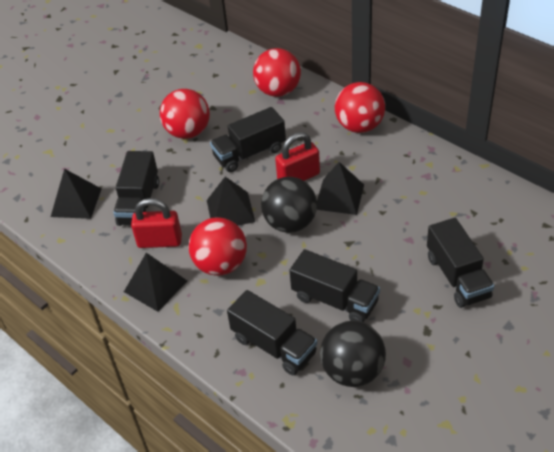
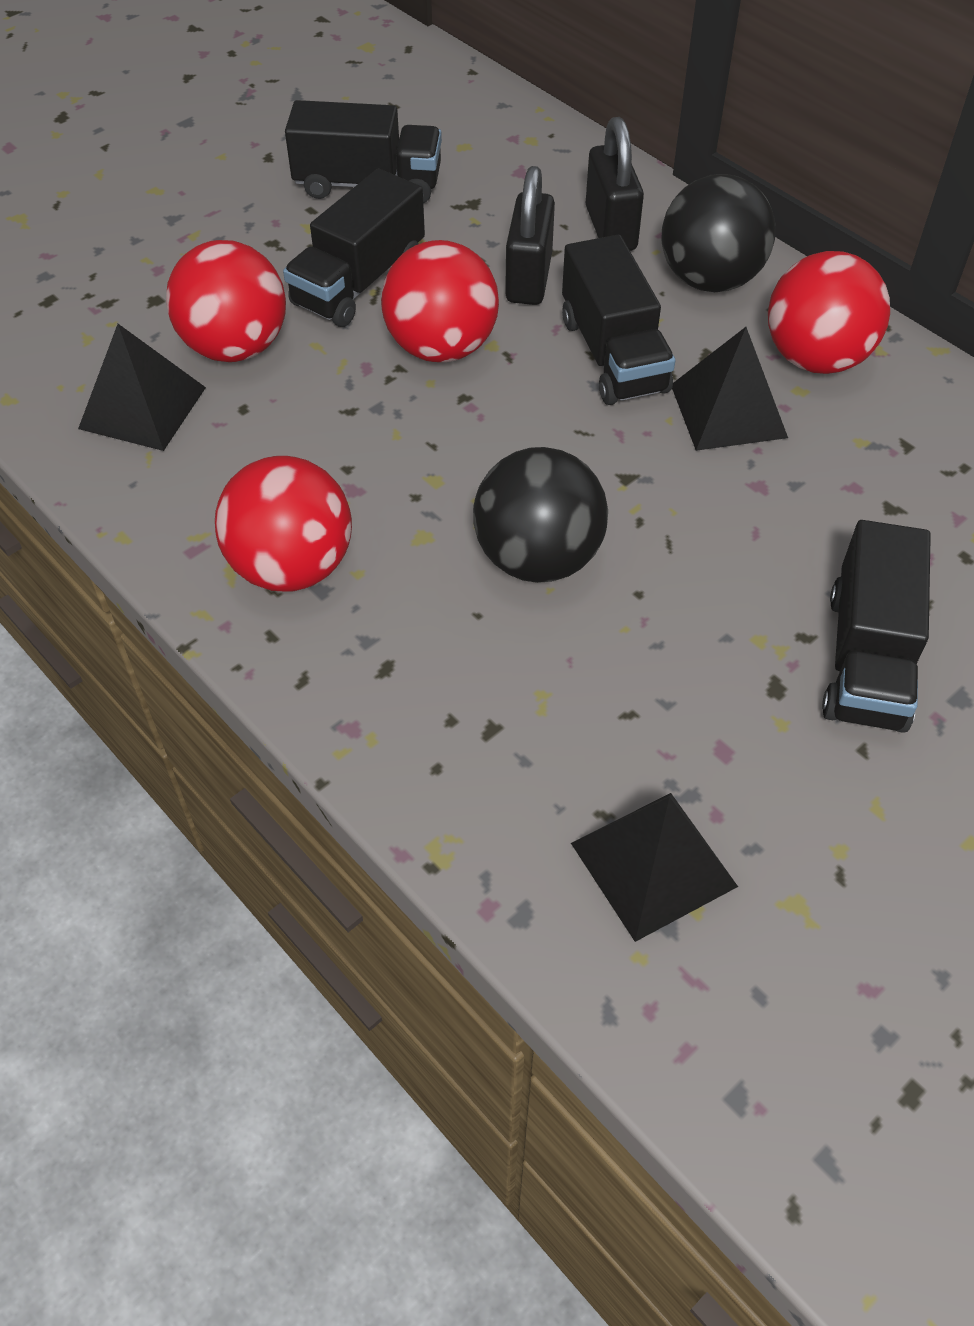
black padlock: 0 -> 2
black pyramid: 4 -> 3
black truck: 5 -> 4
red padlock: 2 -> 0

